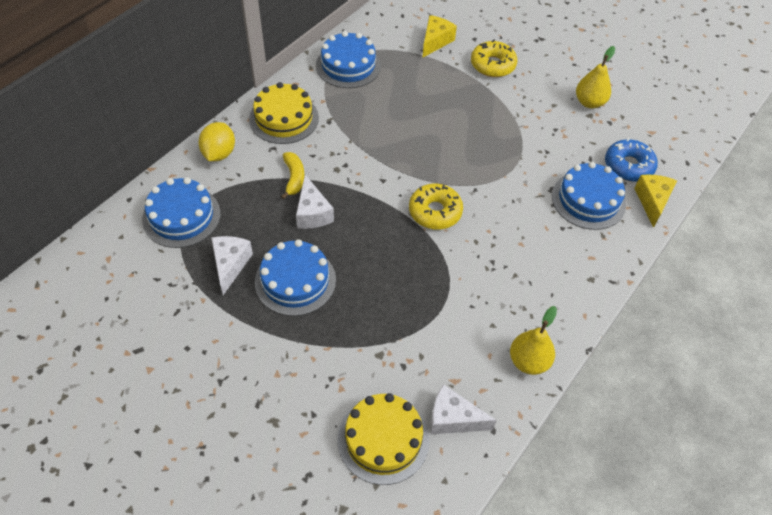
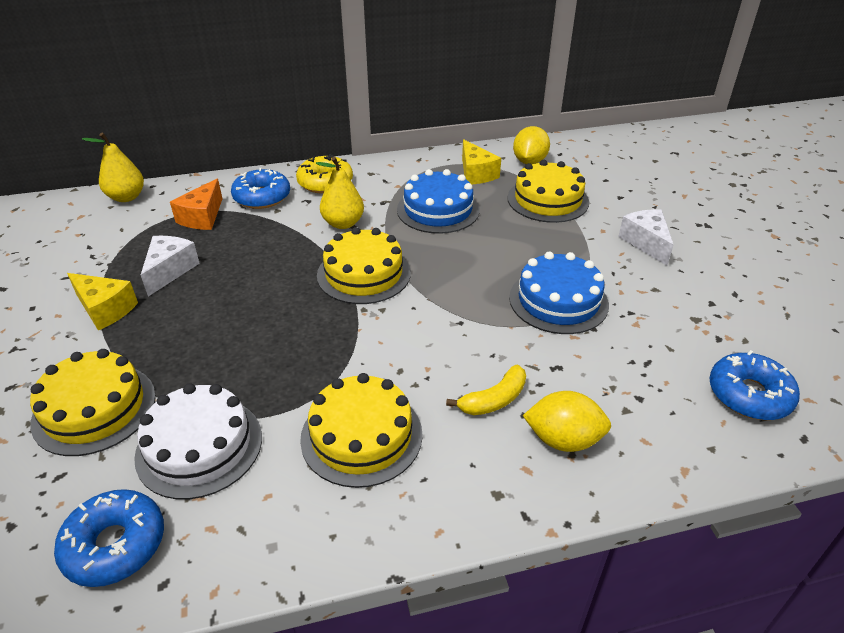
blue cake: 4 -> 2
blue donut: 1 -> 3
orange cheese: 0 -> 1
white cake: 0 -> 1
white cheese: 3 -> 2
yellow cake: 2 -> 4
yellow donut: 2 -> 1
yellow lemon: 1 -> 2

